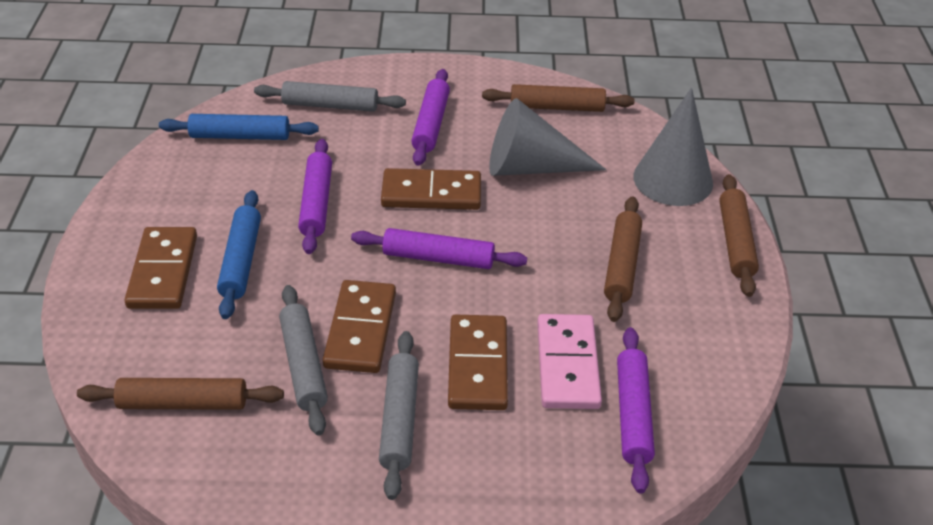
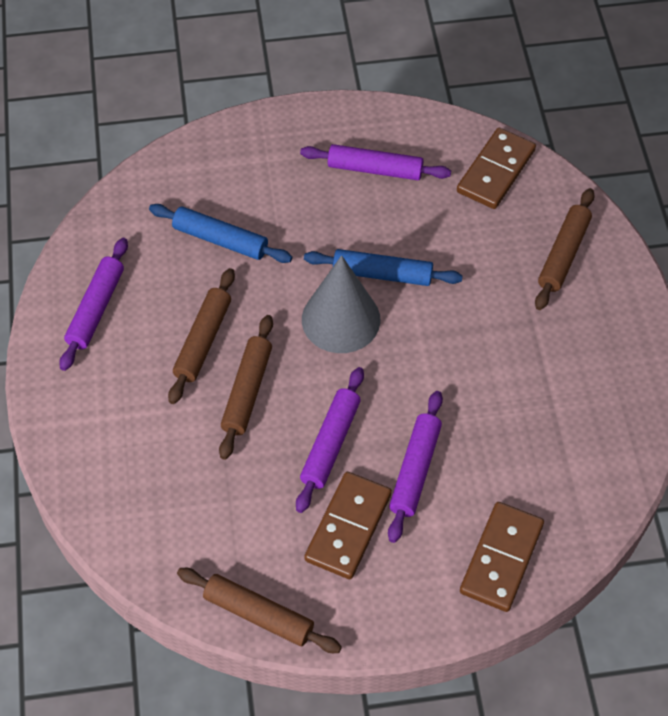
brown domino: 4 -> 3
grey cone: 2 -> 1
grey rolling pin: 3 -> 0
pink domino: 1 -> 0

